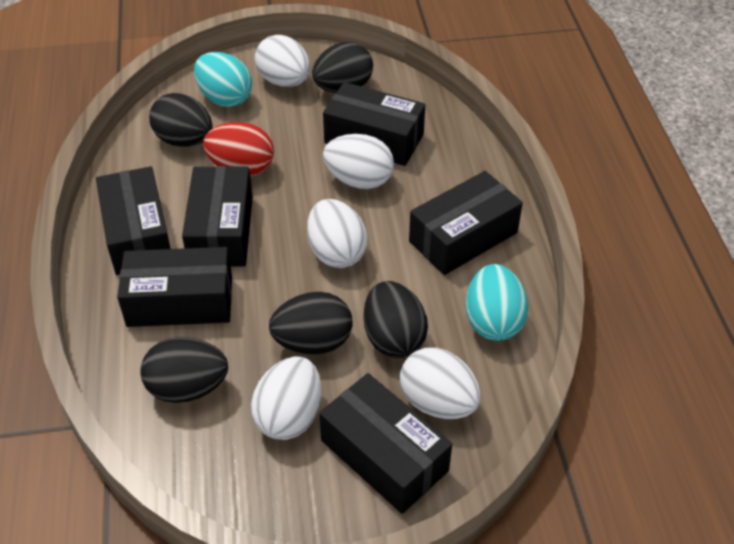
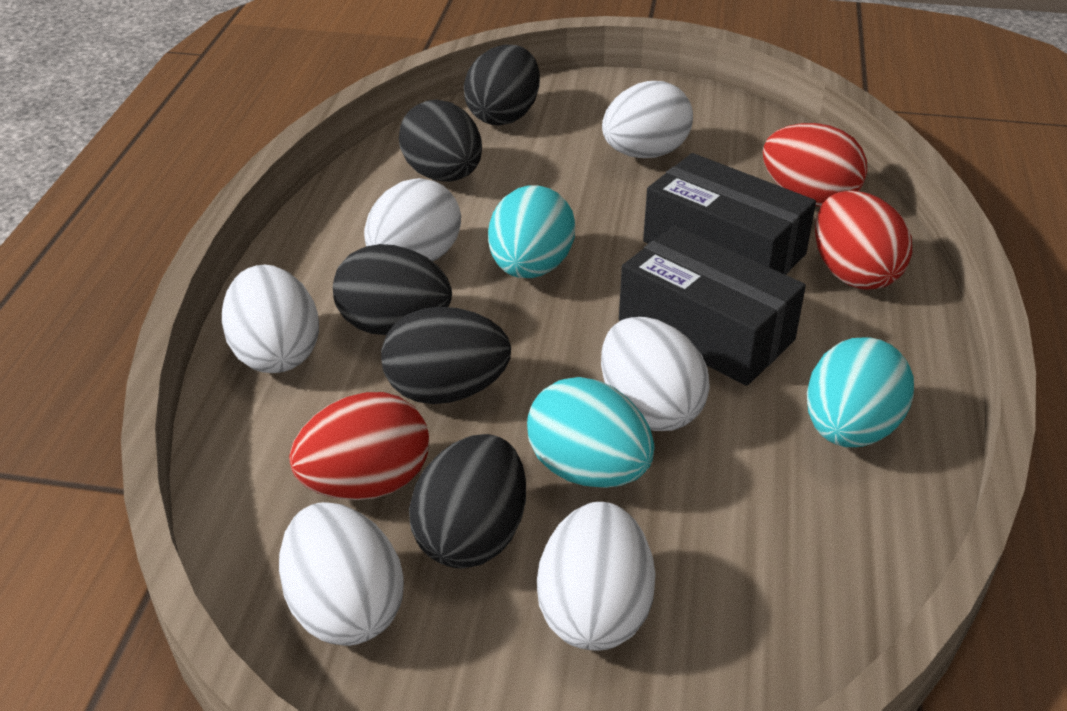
black box: 6 -> 2
red egg: 1 -> 3
turquoise egg: 2 -> 3
white egg: 5 -> 6

